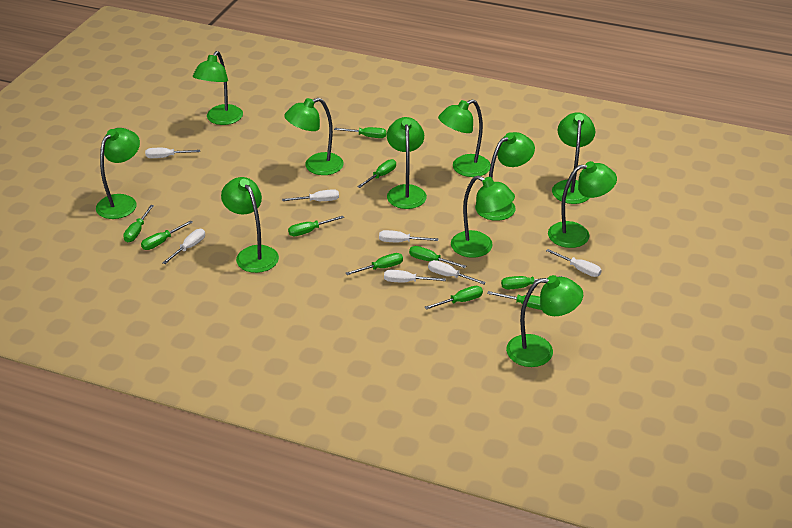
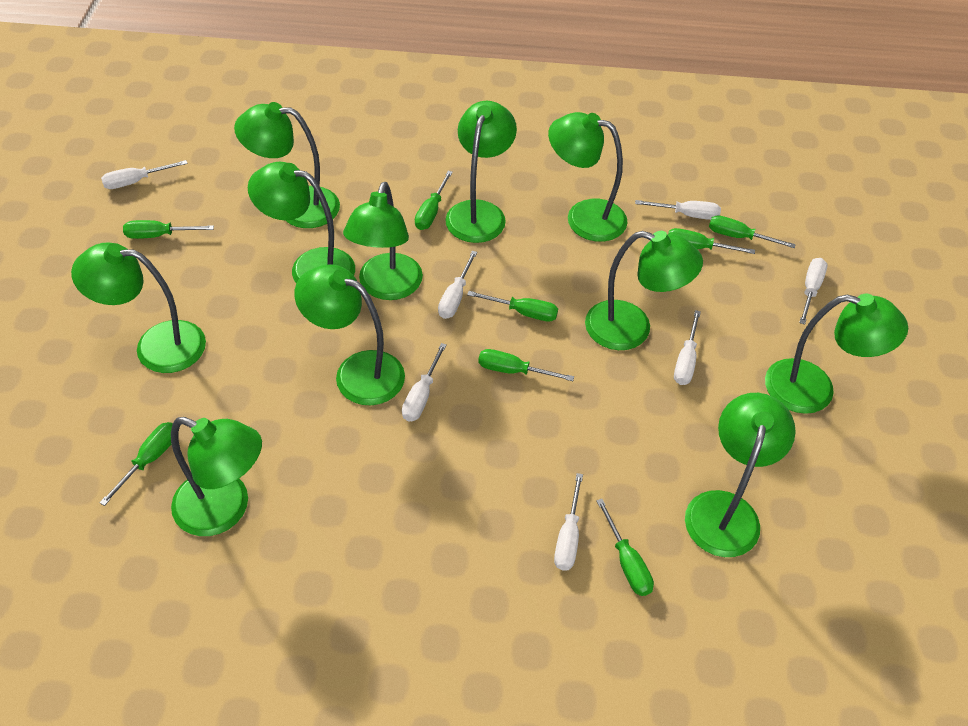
green screwdriver: 10 -> 8

